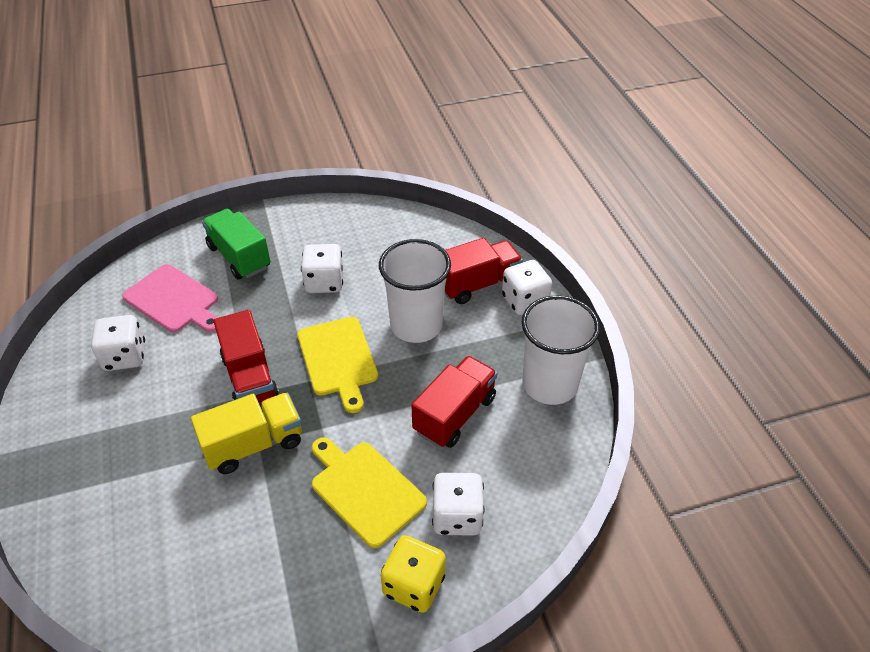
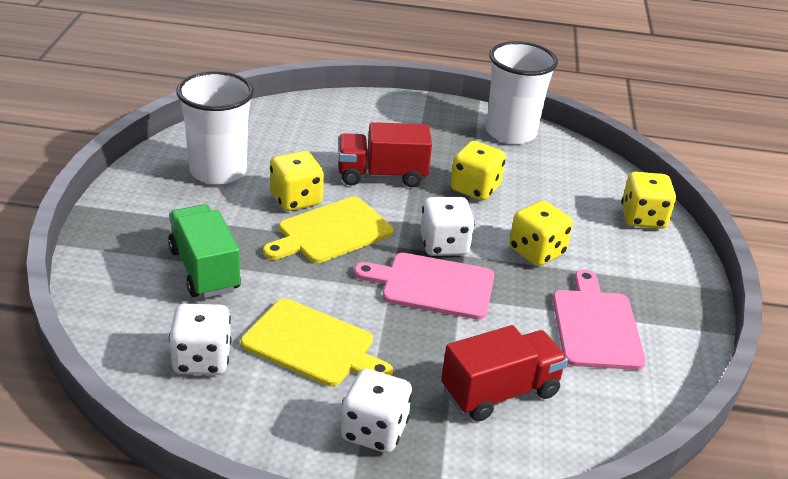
pink cutting board: 1 -> 2
red truck: 3 -> 2
white dice: 4 -> 3
yellow dice: 1 -> 4
yellow truck: 1 -> 0

